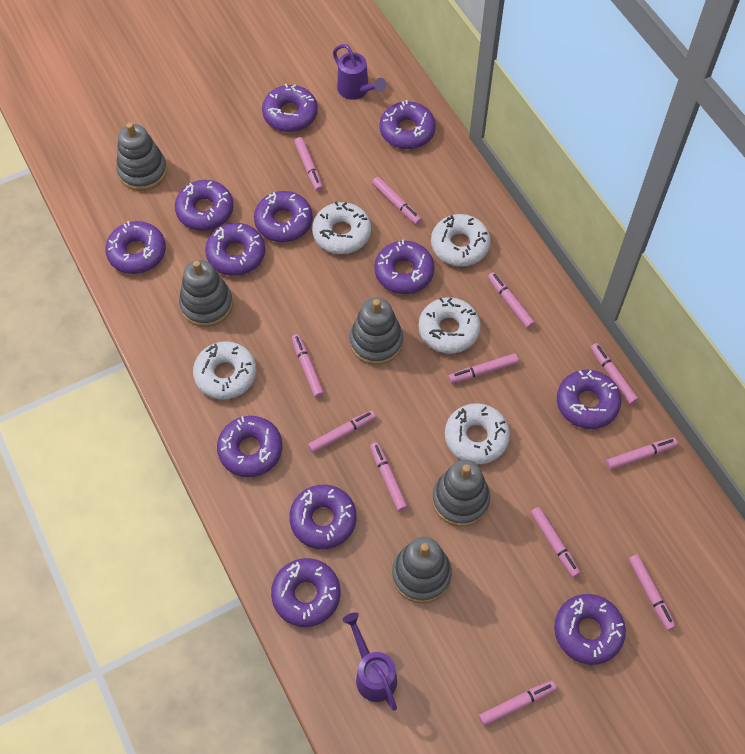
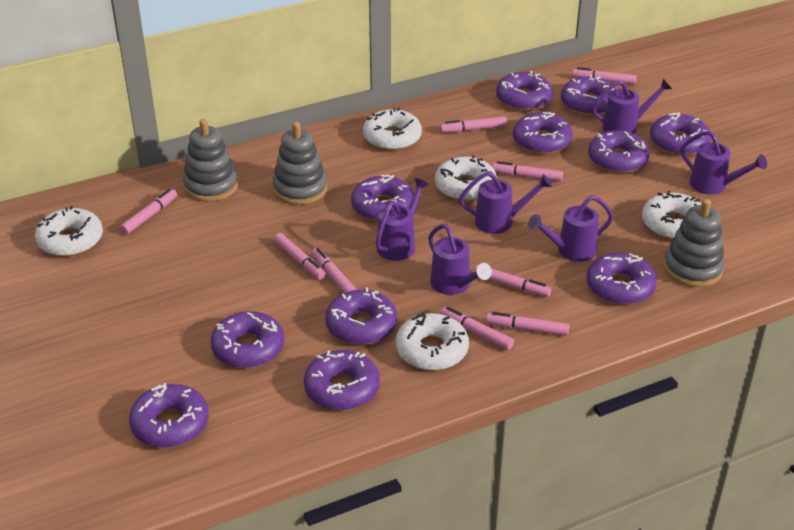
grey stacking toy: 5 -> 3
pink marker: 12 -> 9
purple donut: 12 -> 11
purple watering can: 2 -> 6

